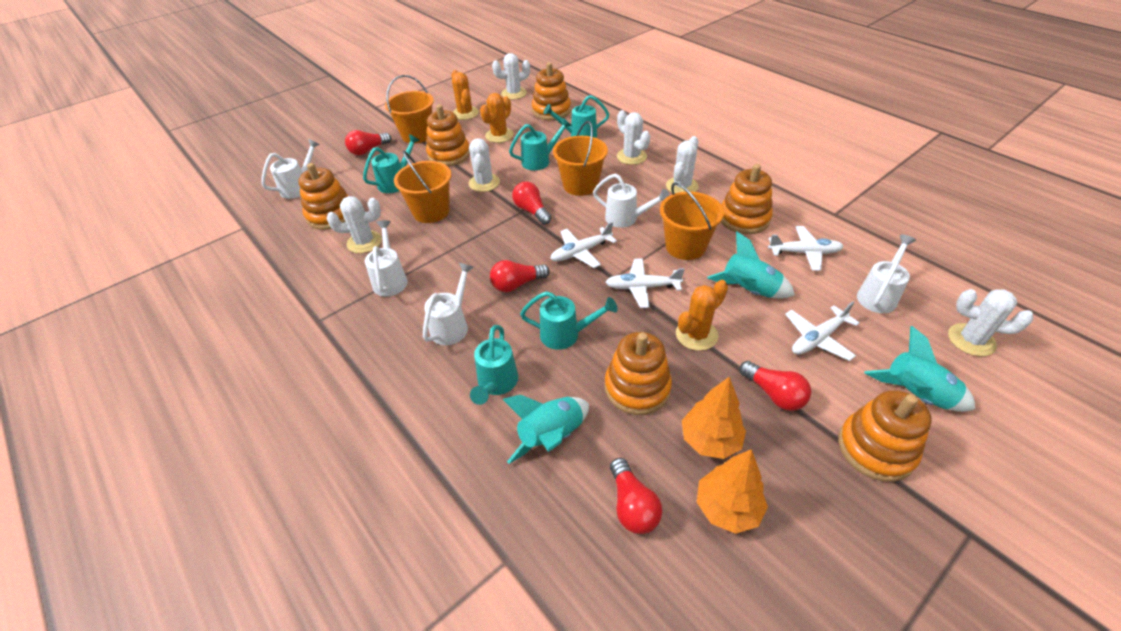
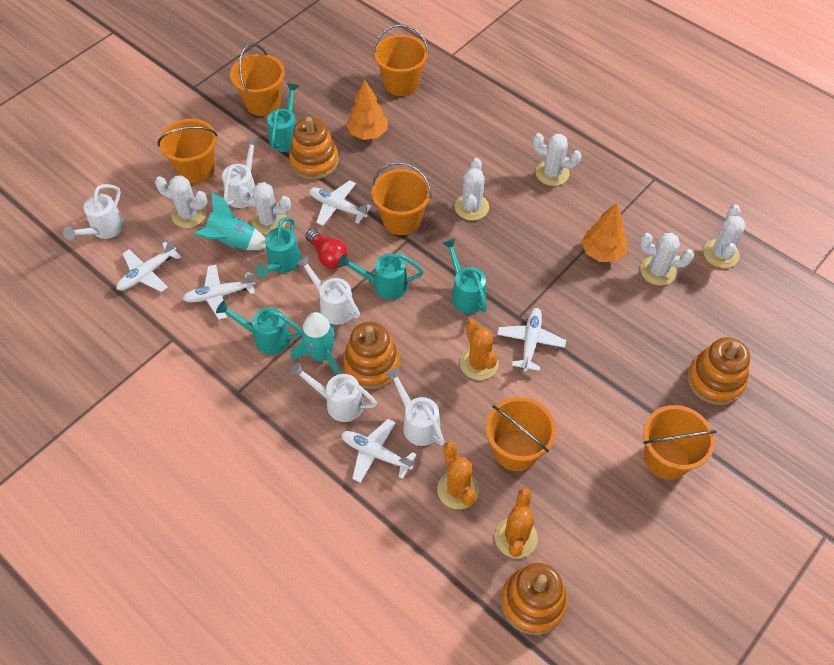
orange bucket: 4 -> 6
orange stacking toy: 6 -> 4
red light bulb: 5 -> 1
turquoise rocket: 3 -> 2
white plane: 4 -> 5

